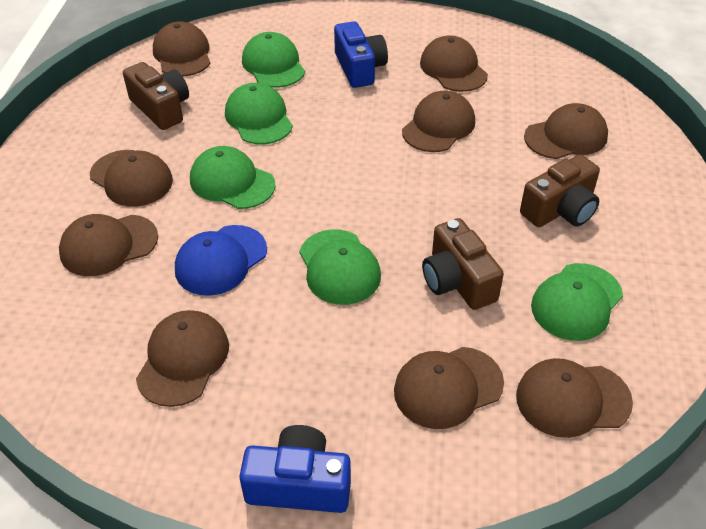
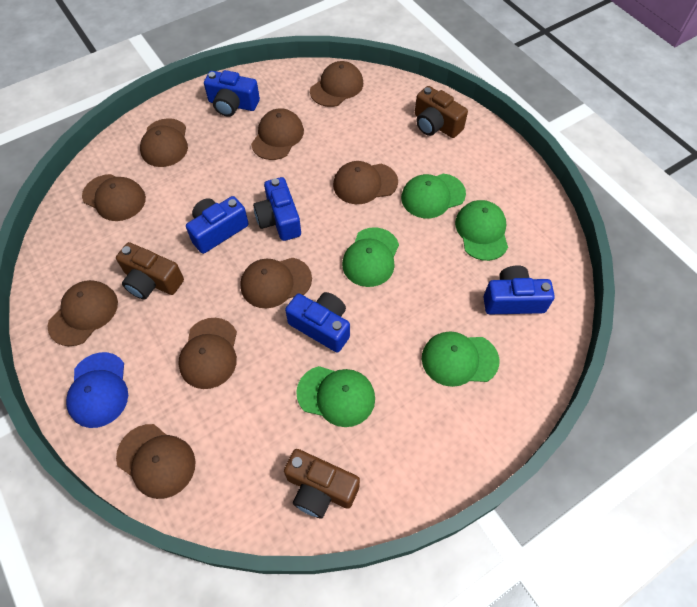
blue camera: 2 -> 5

